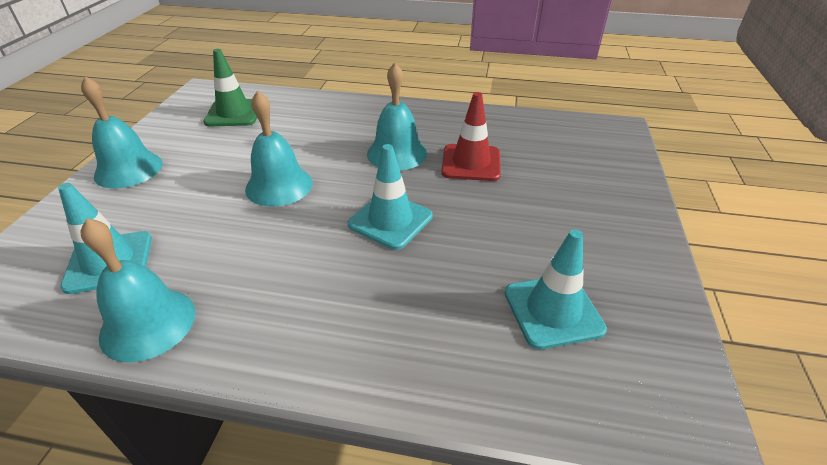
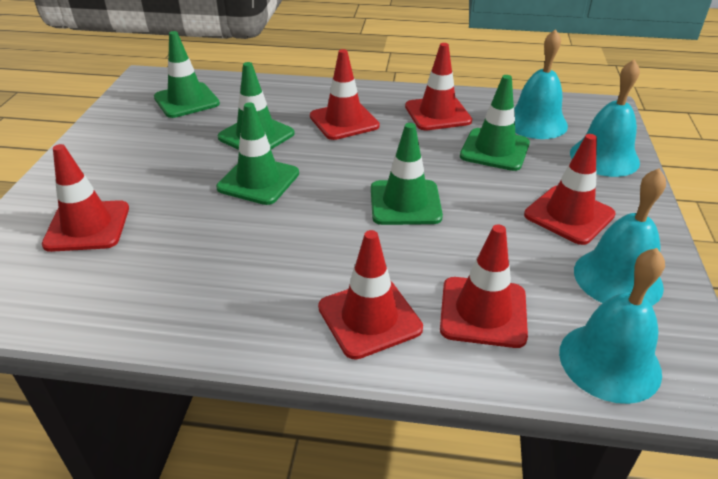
green traffic cone: 1 -> 5
red traffic cone: 1 -> 6
turquoise traffic cone: 3 -> 0

